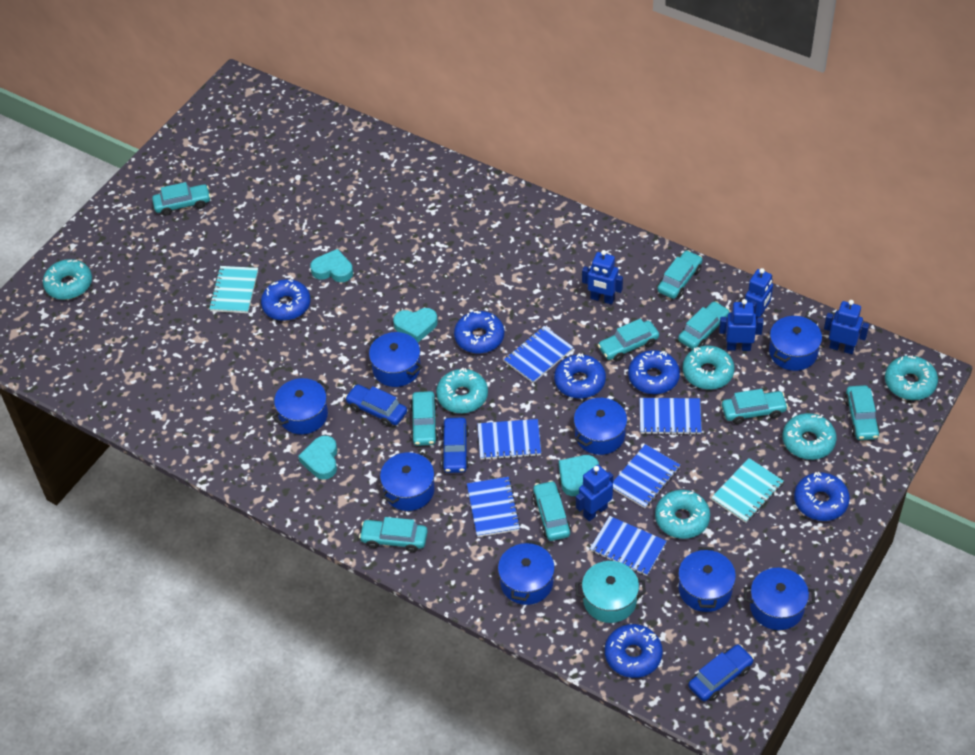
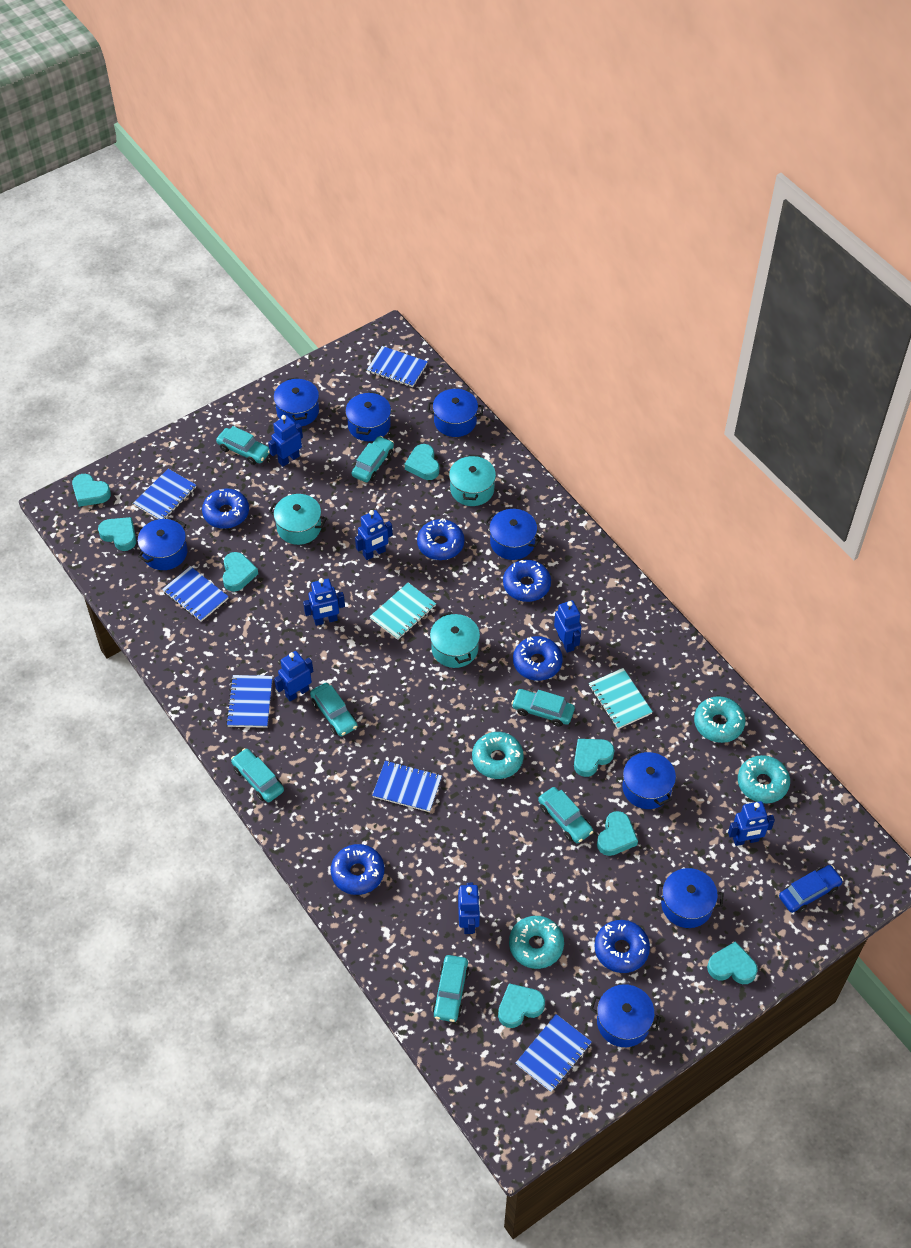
blue car: 3 -> 1
blue robot: 5 -> 7
turquoise car: 9 -> 7
turquoise donut: 6 -> 4
turquoise heart: 4 -> 8
turquoise pot: 1 -> 3

